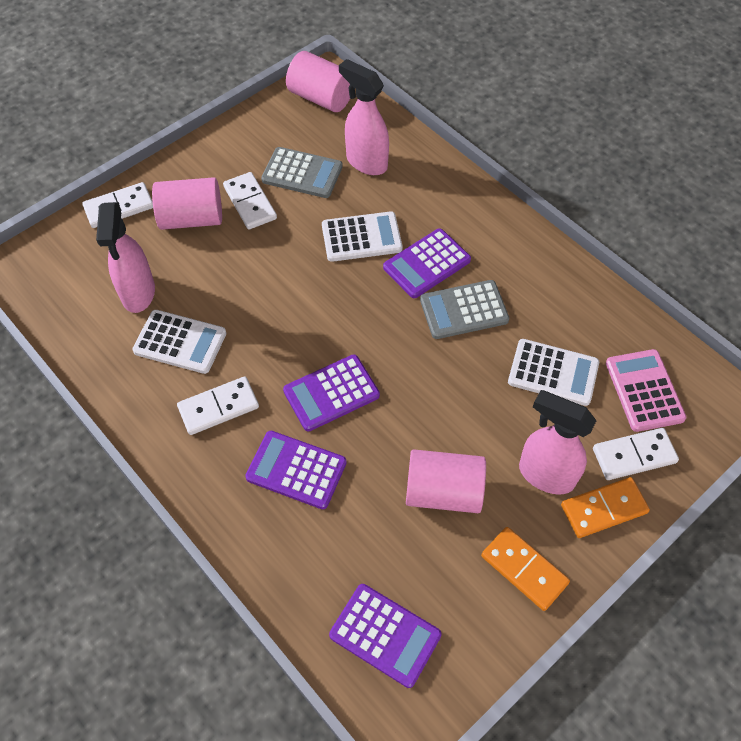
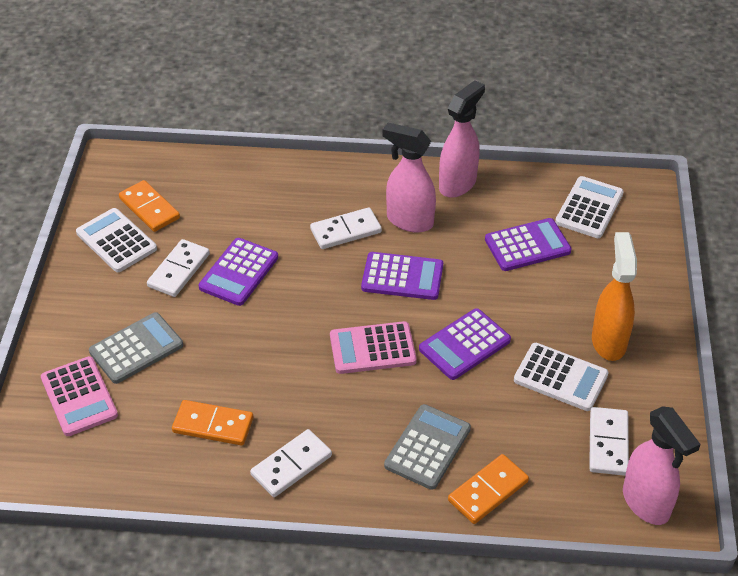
orange domino: 2 -> 3
orange spray bottle: 0 -> 1
pink calculator: 1 -> 2
pink cylinder: 3 -> 0

